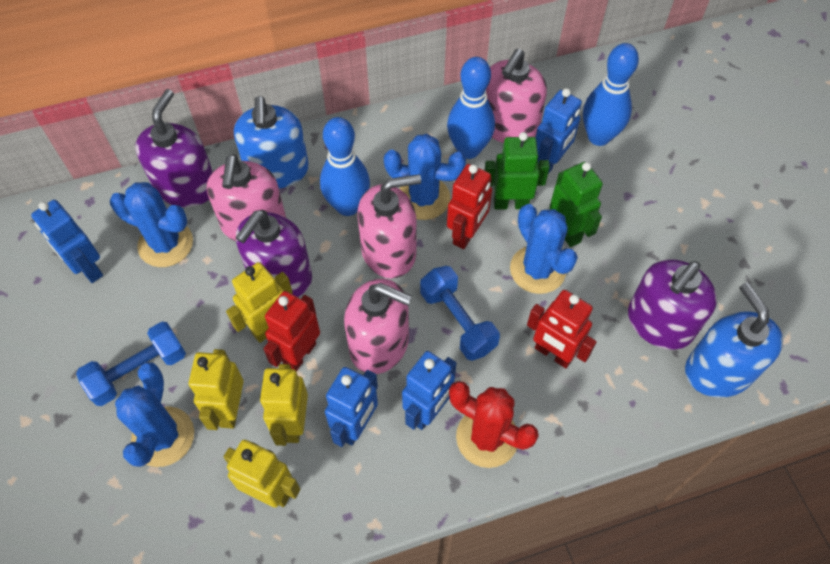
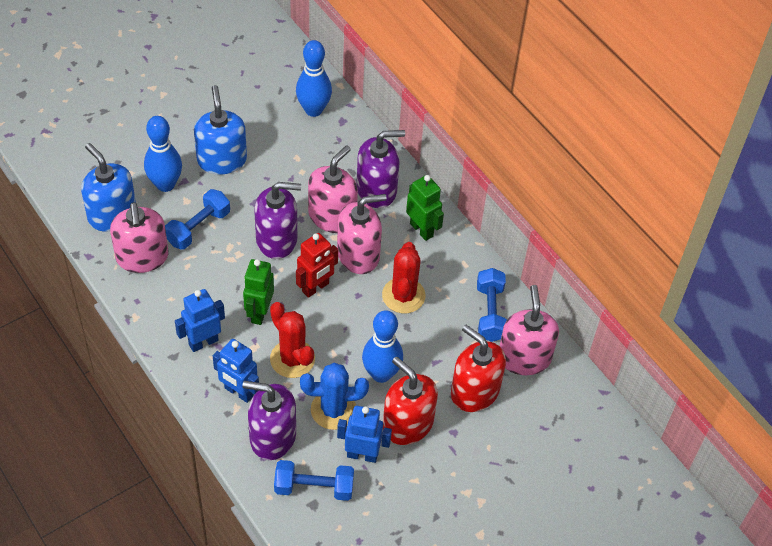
blue cactus: 4 -> 1
blue dumbbell: 2 -> 3
blue robot: 4 -> 3
red cactus: 1 -> 2
red robot: 3 -> 1
red soap dispenser: 0 -> 2
yellow robot: 4 -> 0

